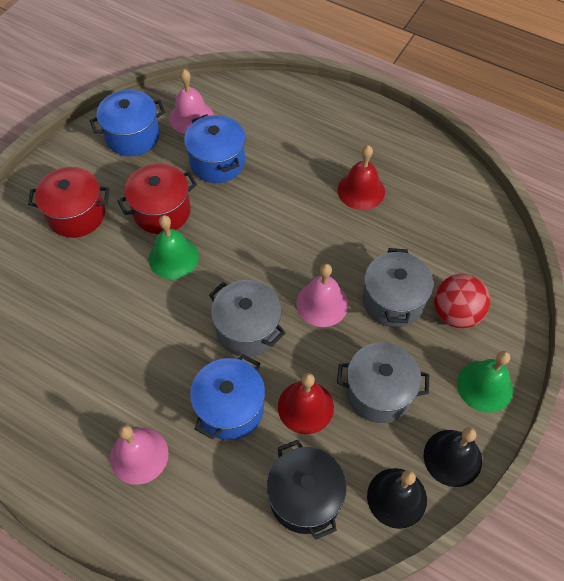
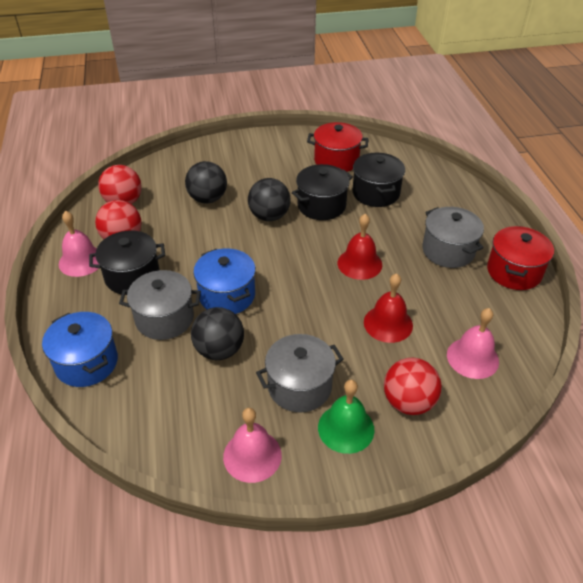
black ball: 0 -> 3
black bell: 2 -> 0
black pot: 1 -> 3
blue pot: 3 -> 2
green bell: 2 -> 1
red ball: 1 -> 3

